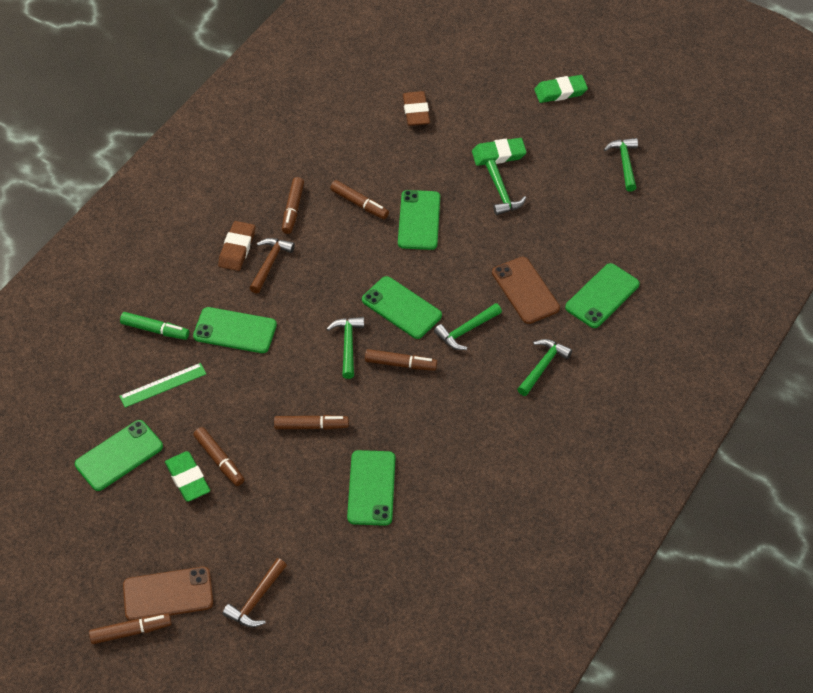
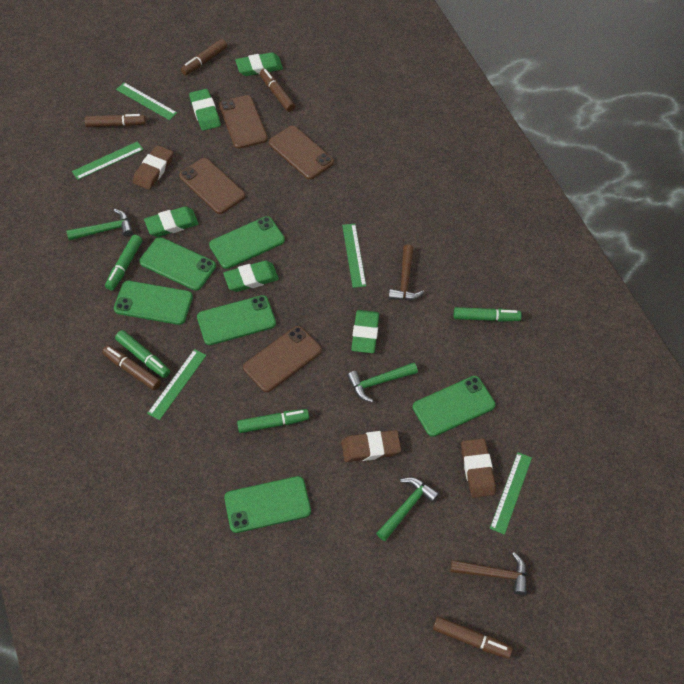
brown eraser: 2 -> 3
brown marker: 6 -> 5
brown phone: 2 -> 4
green eraser: 3 -> 5
green hammer: 5 -> 3
green marker: 1 -> 4
green ruler: 1 -> 5

